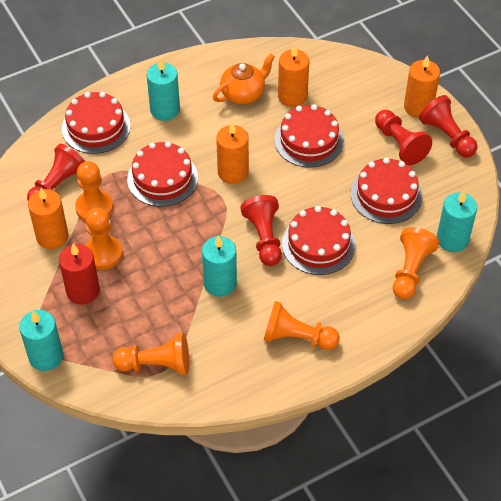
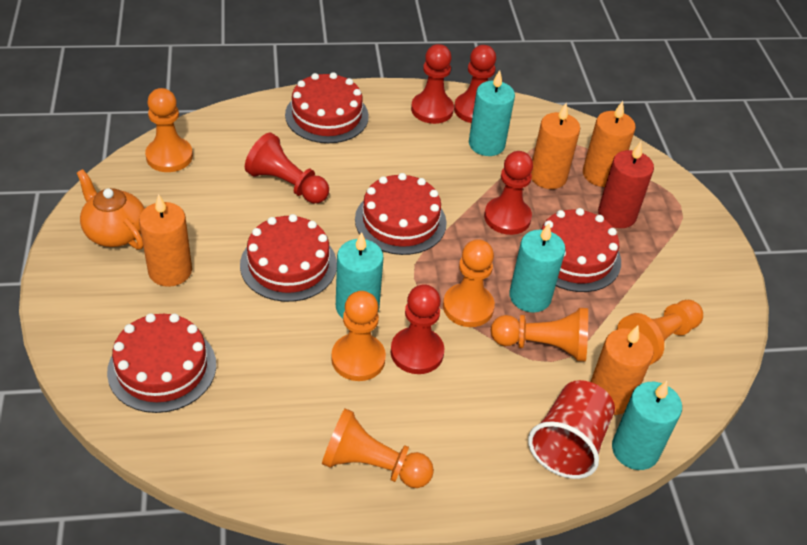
orange pawn: 5 -> 6
red cup: 0 -> 1
red pawn: 4 -> 5

